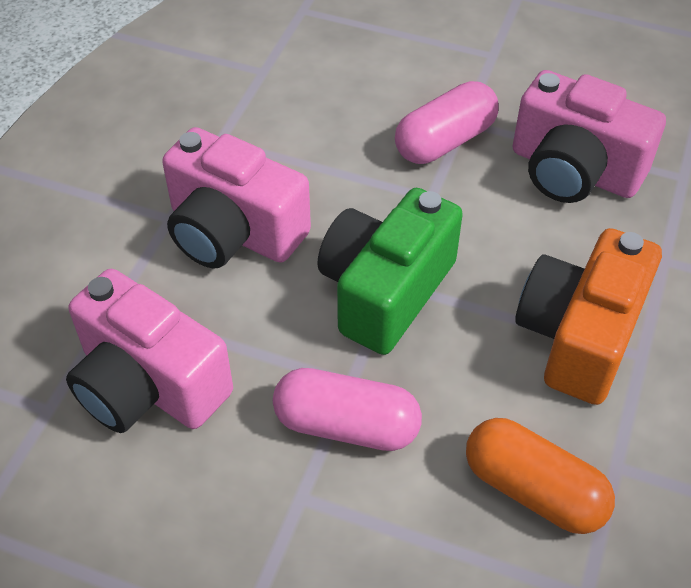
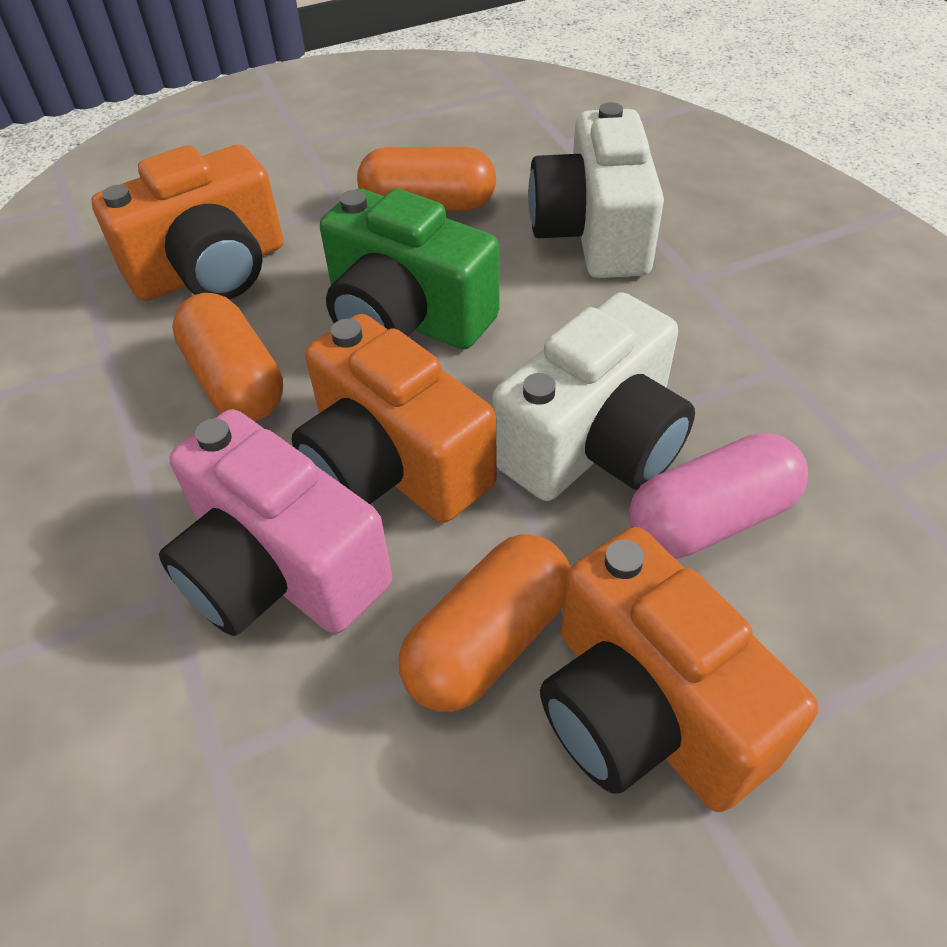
orange camera: 1 -> 3
orange capsule: 1 -> 3
pink camera: 3 -> 1
pink capsule: 2 -> 1
white camera: 0 -> 2

